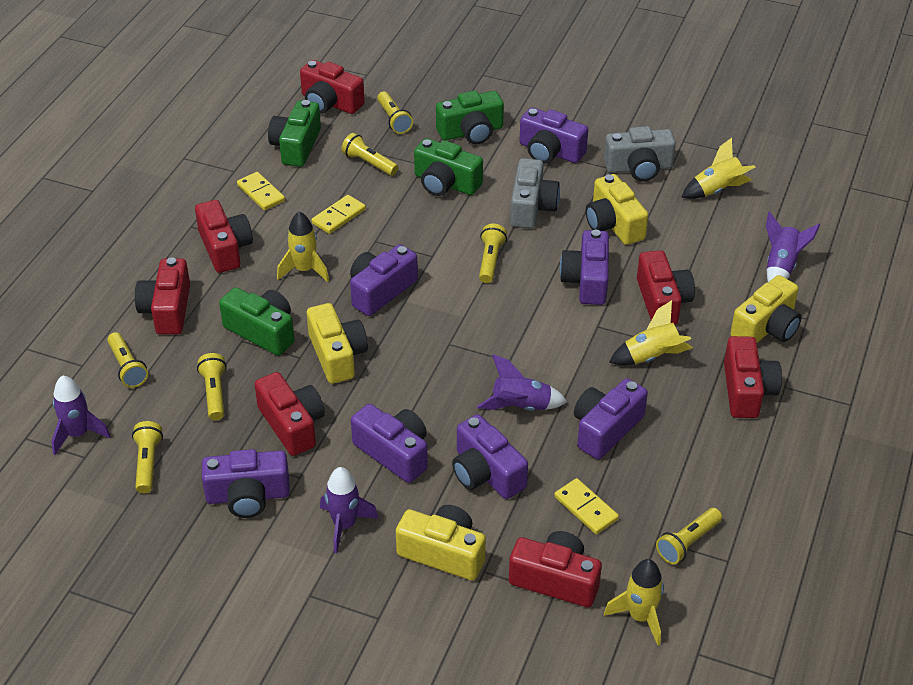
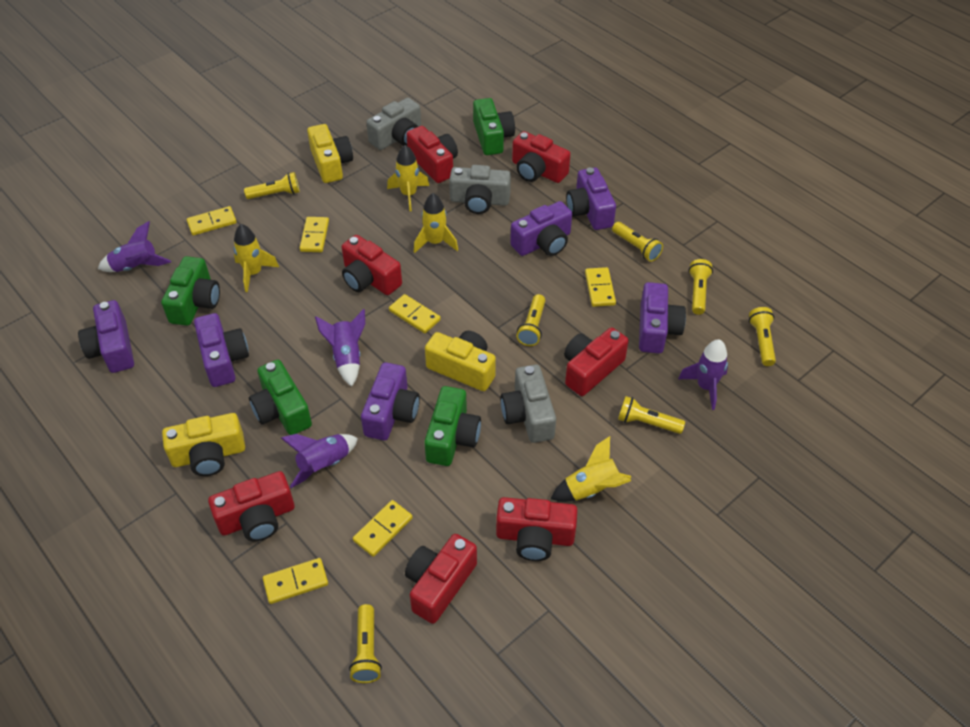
grey camera: 2 -> 3
purple camera: 7 -> 6
yellow camera: 4 -> 3
yellow domino: 3 -> 6

